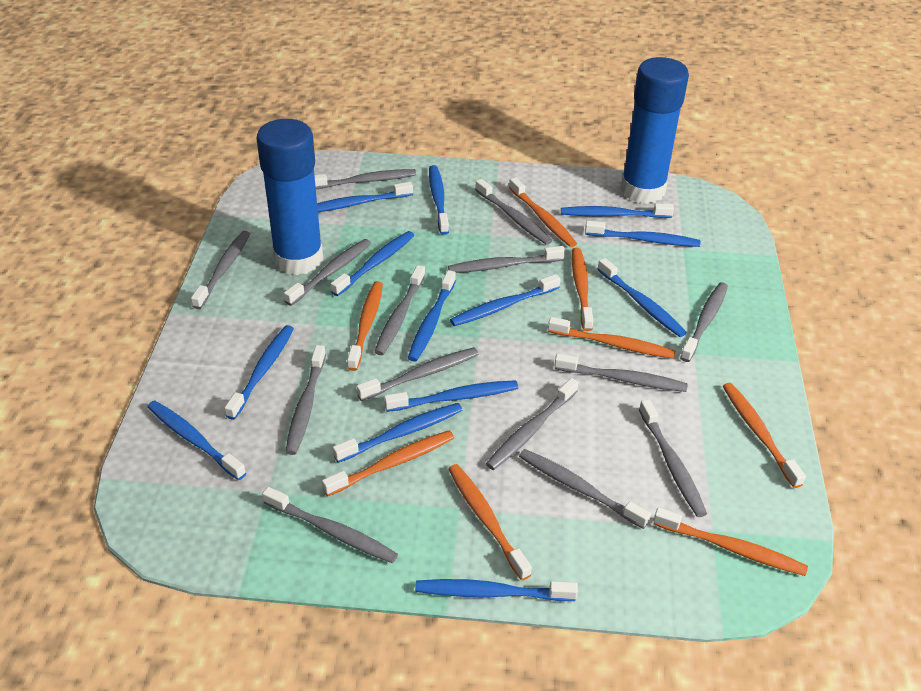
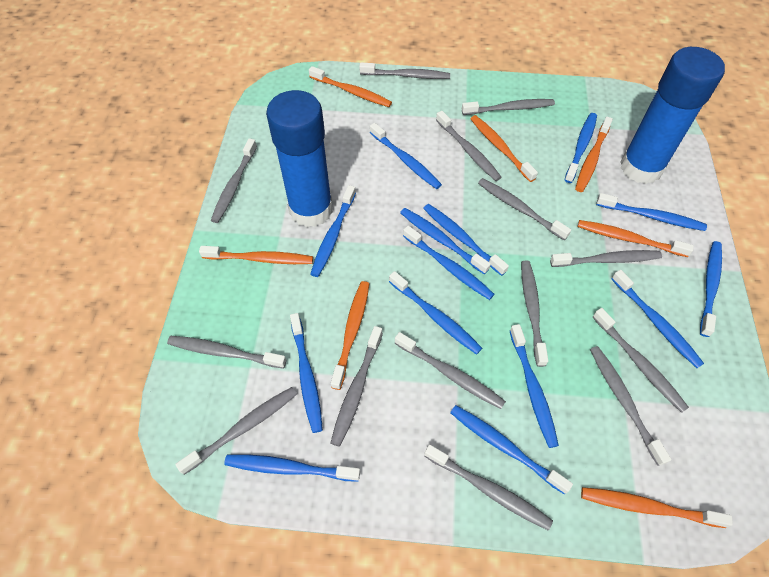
blue toothbrush: 13 -> 14
orange toothbrush: 8 -> 7

